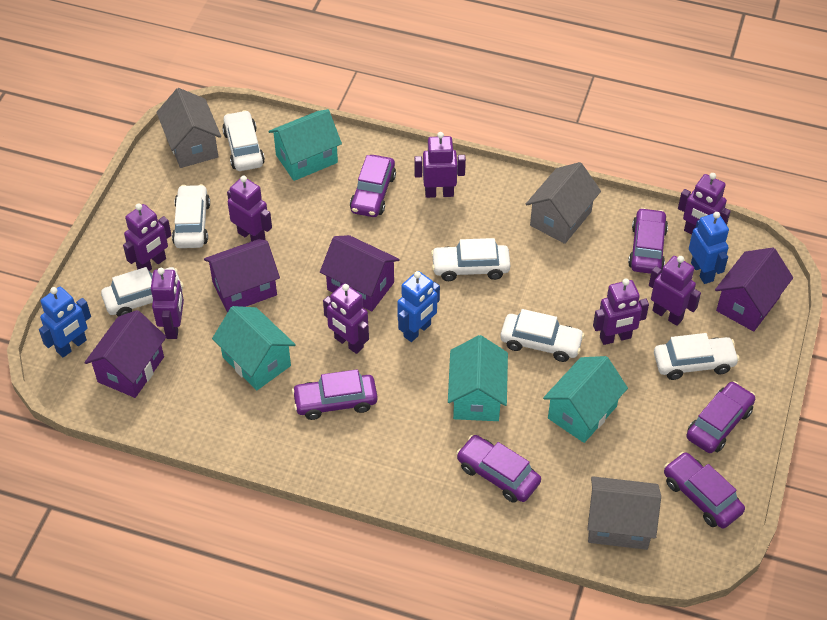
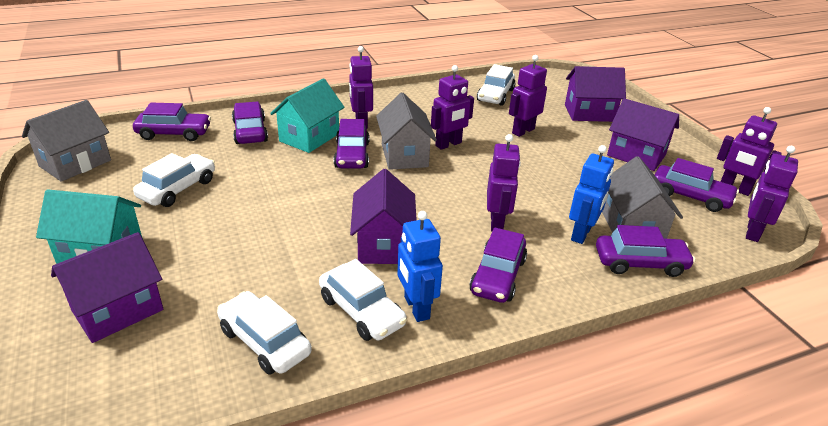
blue robot: 3 -> 2
purple robot: 8 -> 6
turquoise house: 4 -> 2
white car: 6 -> 4

